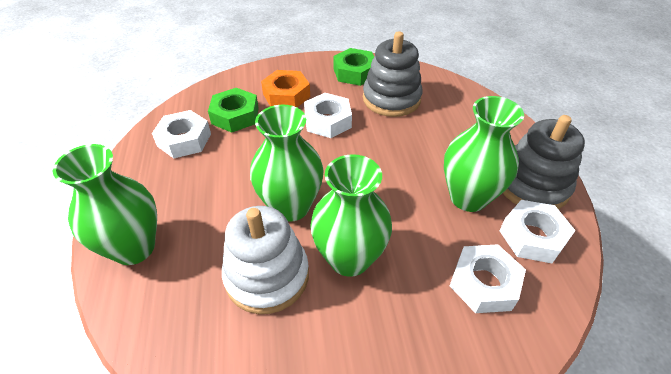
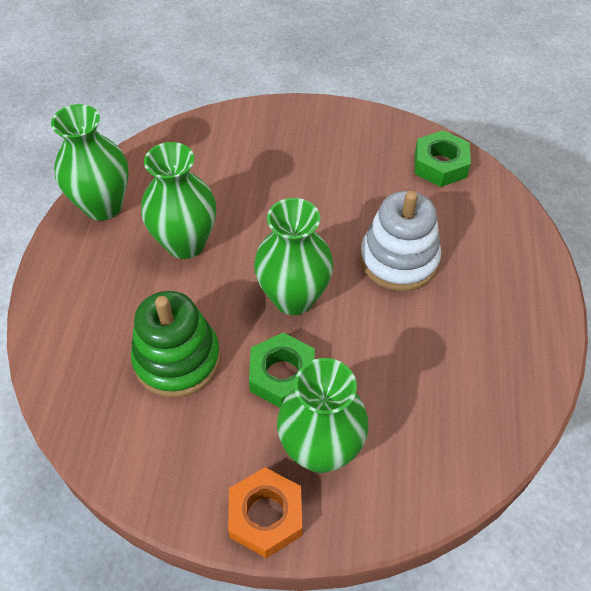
green stacking toy: 0 -> 1
grey stacking toy: 2 -> 0
white nut: 4 -> 0

